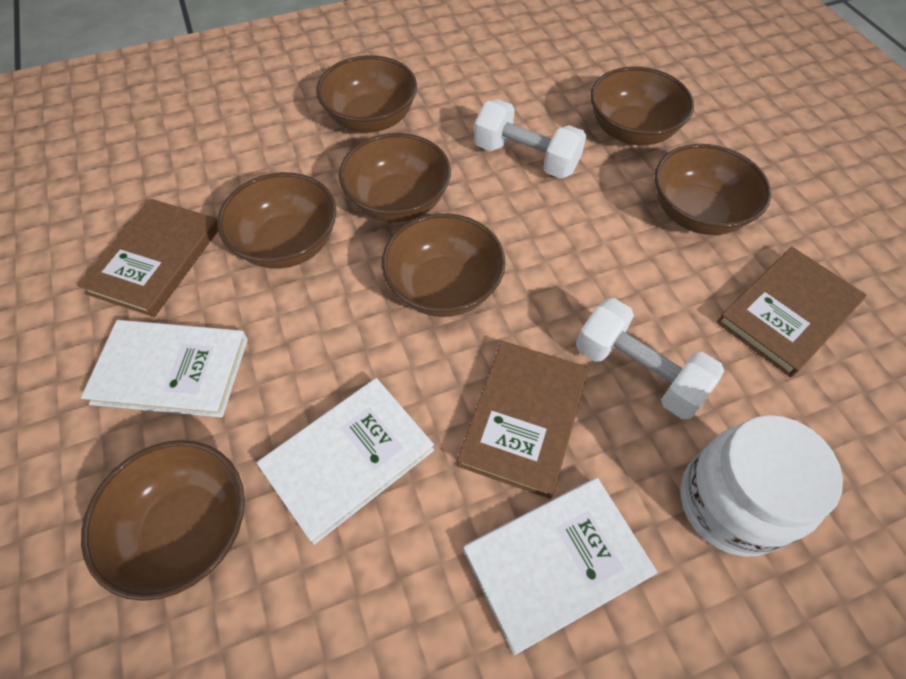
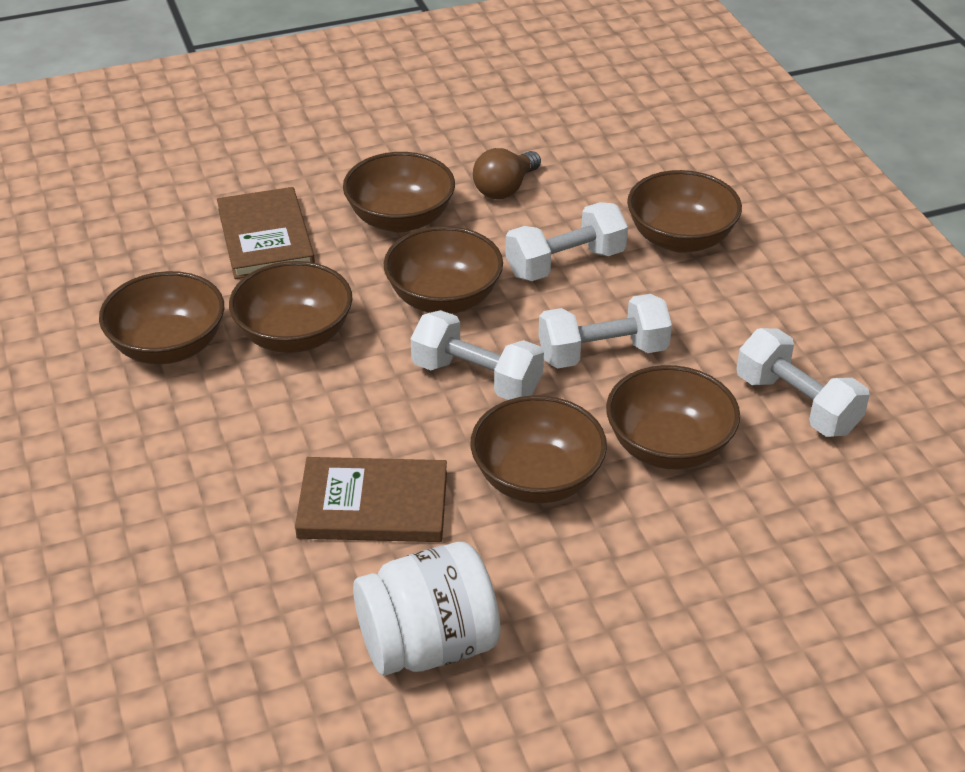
brown book: 3 -> 2
brown light bulb: 0 -> 1
white book: 3 -> 0
white dumbbell: 2 -> 4

